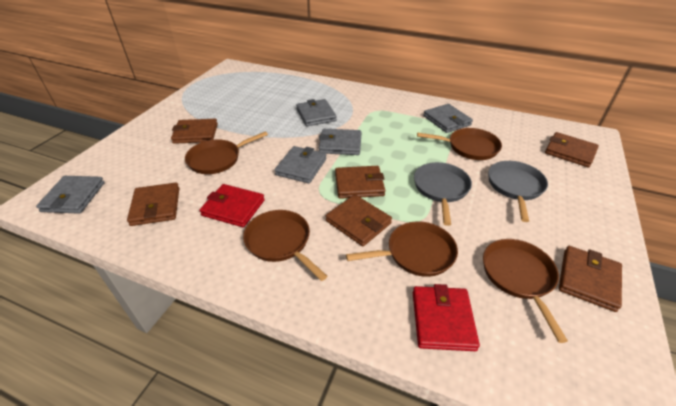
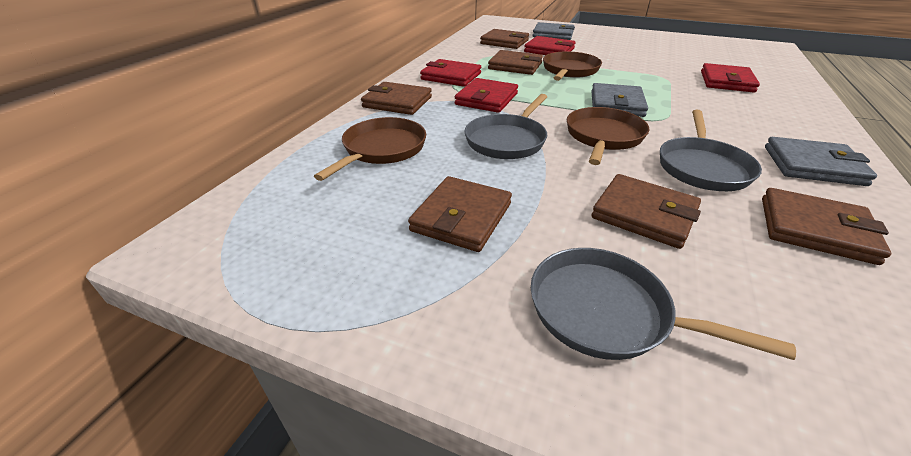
brown pan: 5 -> 3
grey pan: 2 -> 3
grey wallet: 5 -> 3
red wallet: 2 -> 4

